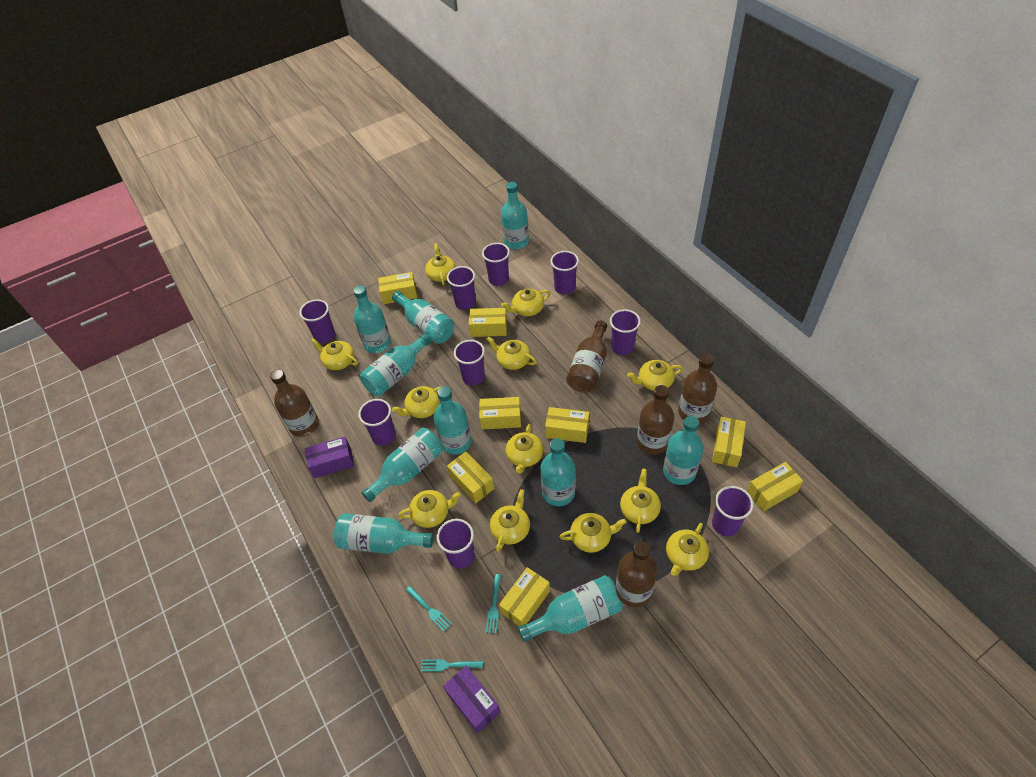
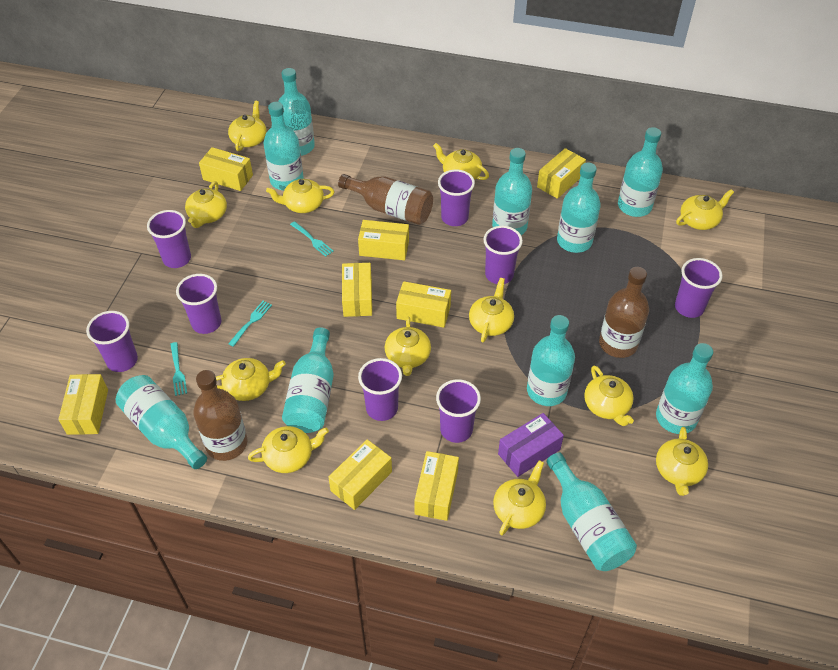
brown bottle: 5 -> 3
purple box: 2 -> 1
purple cup: 9 -> 8

